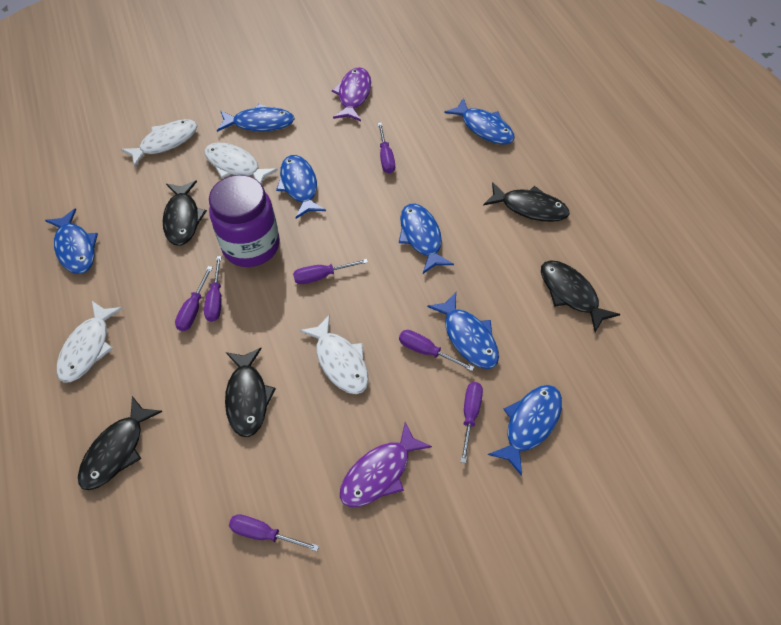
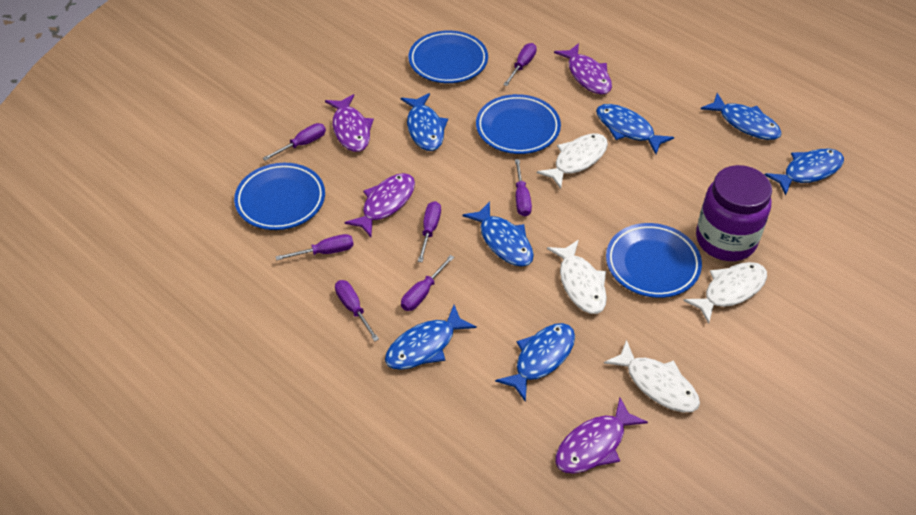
black fish: 5 -> 0
blue plate: 0 -> 4
purple fish: 2 -> 4

